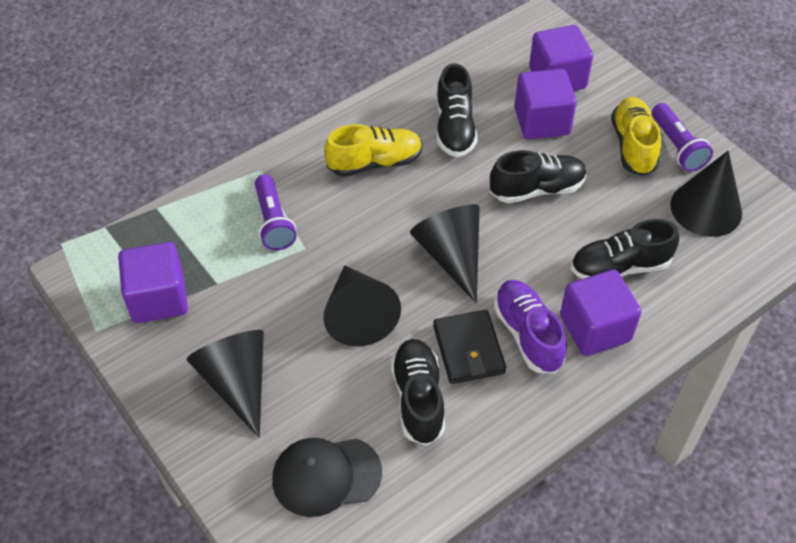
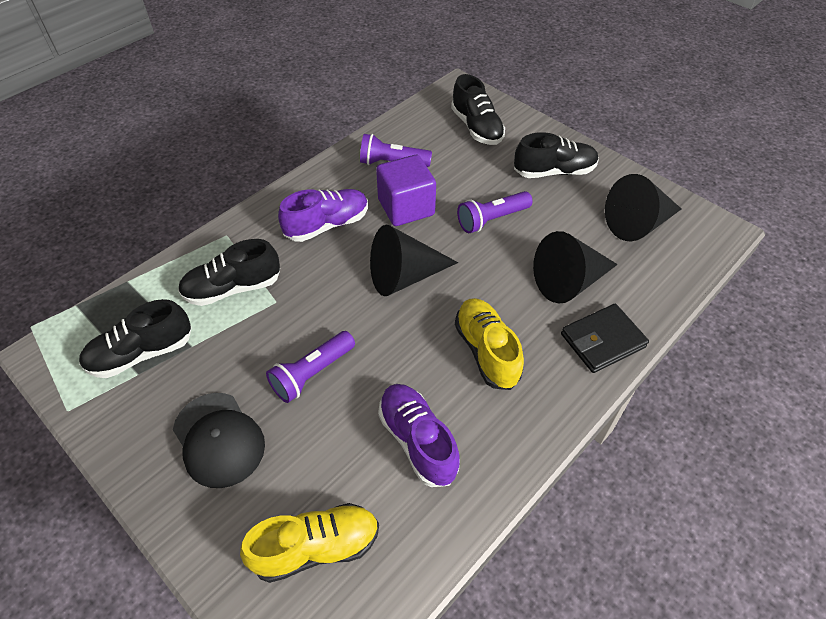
black cone: 4 -> 3
purple cube: 4 -> 1
purple flashlight: 2 -> 3
purple shoe: 1 -> 2

